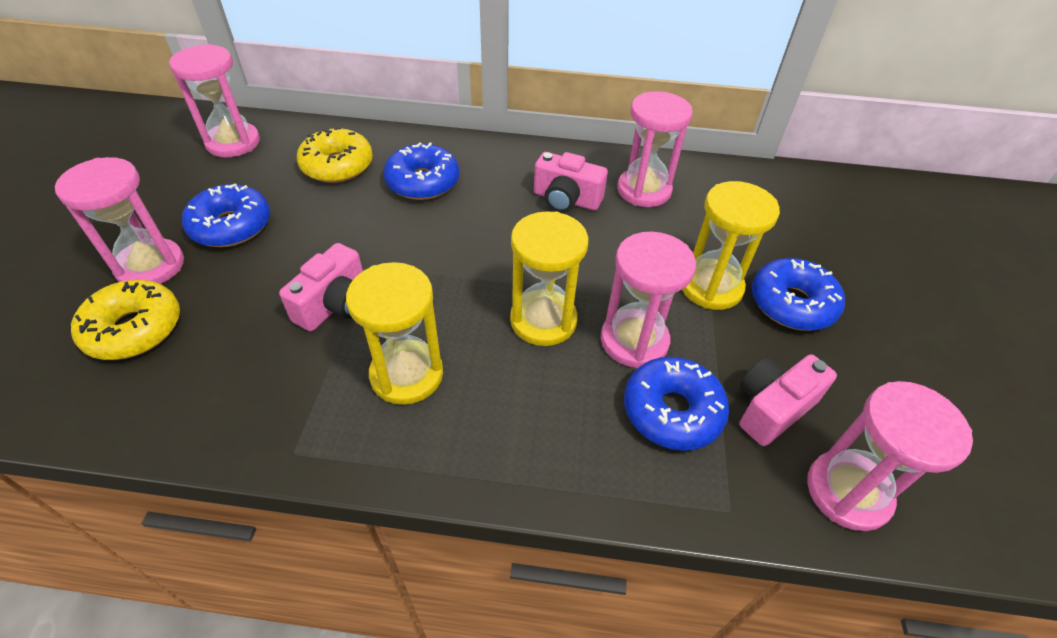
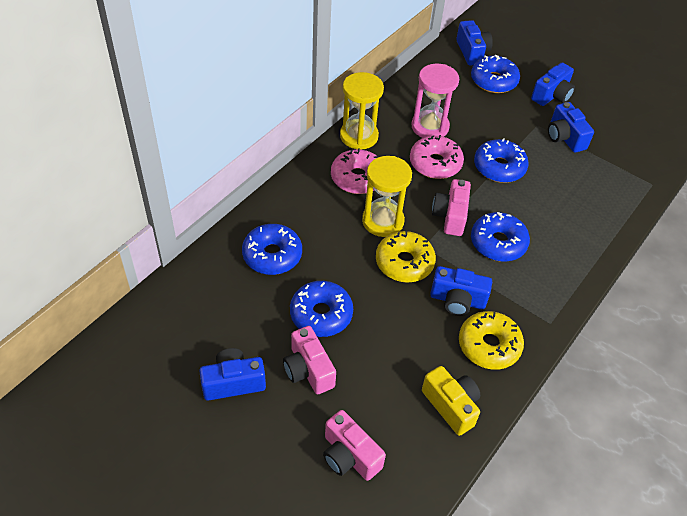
blue camera: 0 -> 5
blue donut: 4 -> 5
pink donut: 0 -> 2
pink hourglass: 5 -> 1
yellow camera: 0 -> 1
yellow hourglass: 3 -> 2

